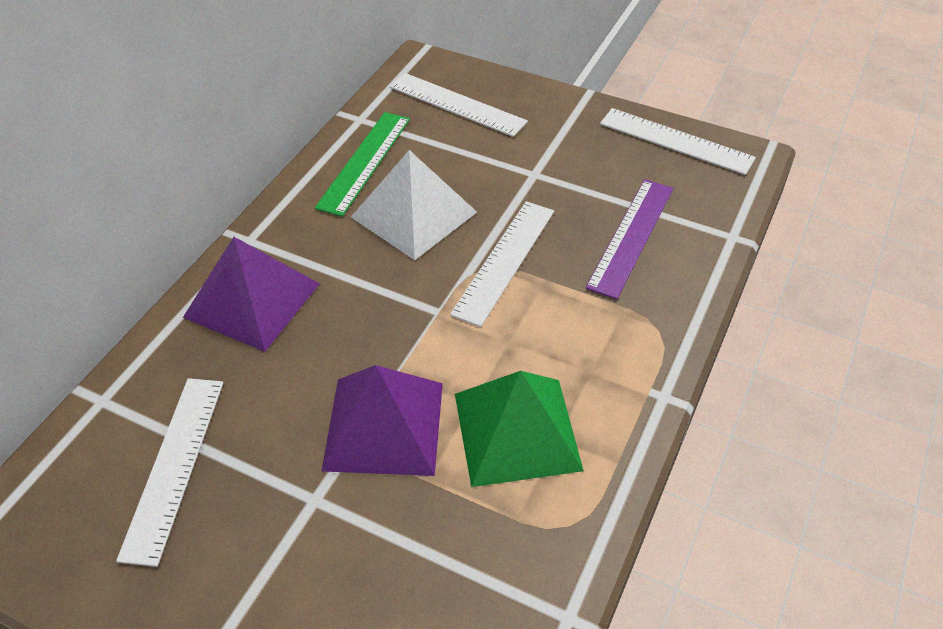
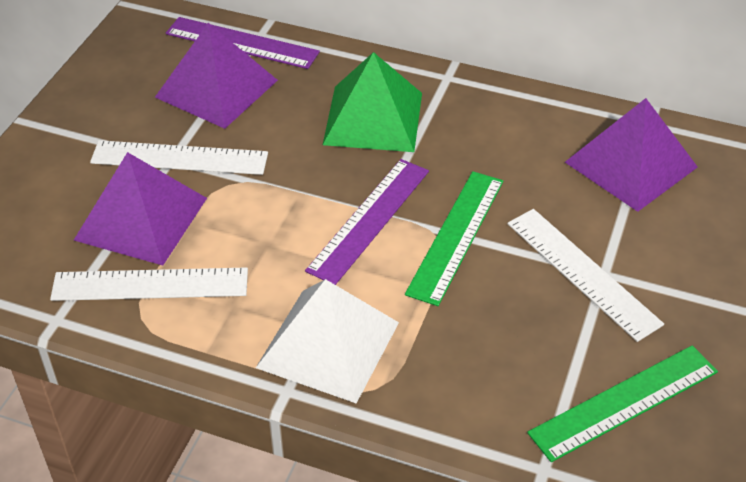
green ruler: 1 -> 2
purple pyramid: 2 -> 3
purple ruler: 1 -> 2
white ruler: 4 -> 3

